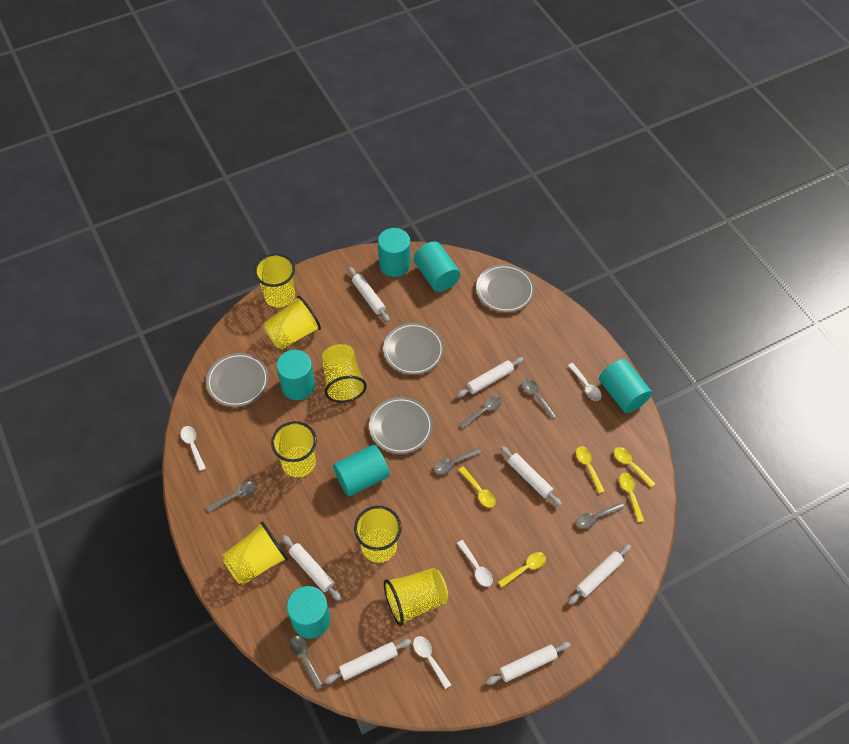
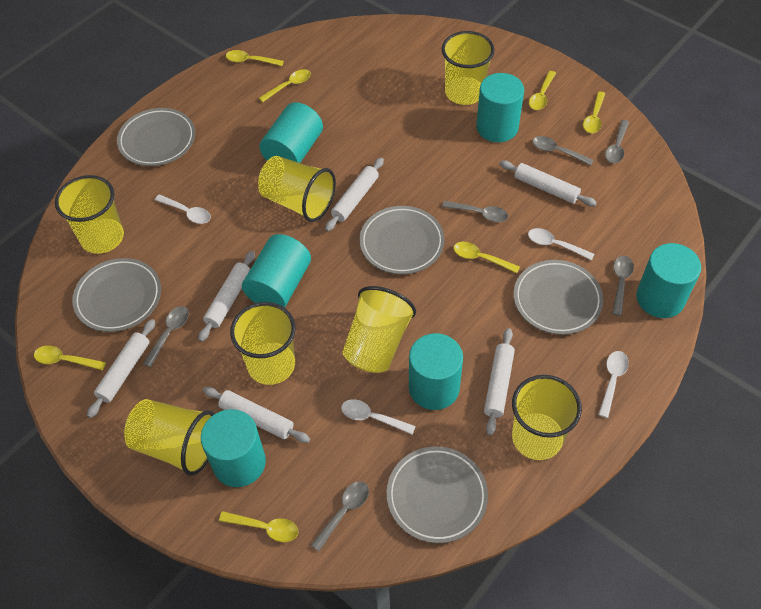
grey plate: 4 -> 5
white rolling pin: 7 -> 6
yellow spoon: 5 -> 7

